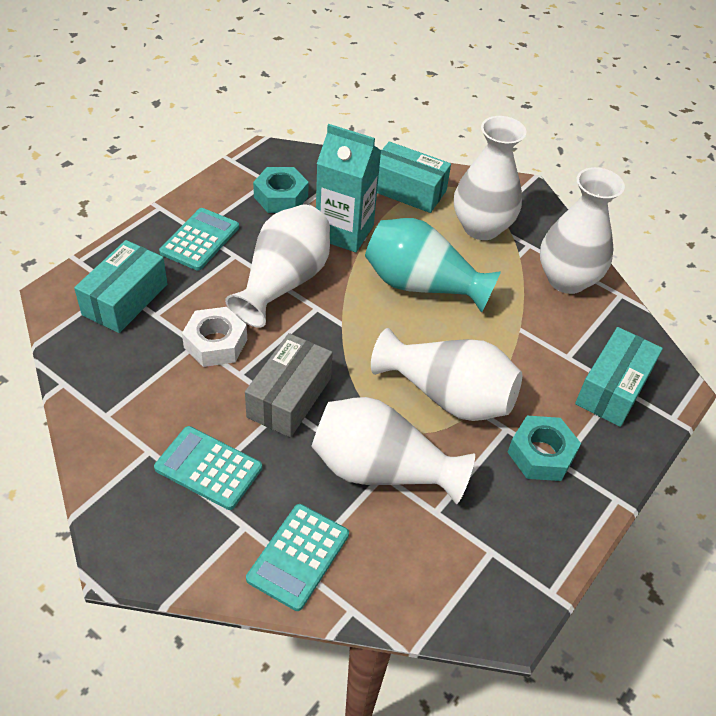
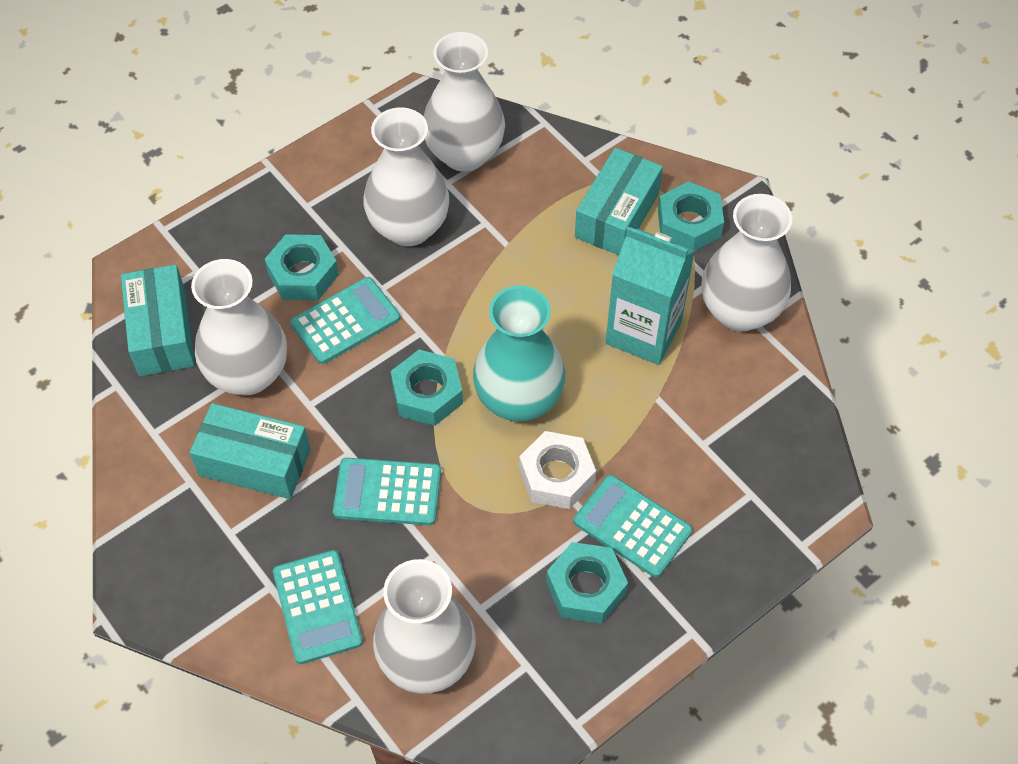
grey box: 1 -> 0
turquoise calculator: 3 -> 4
turquoise nut: 2 -> 4

